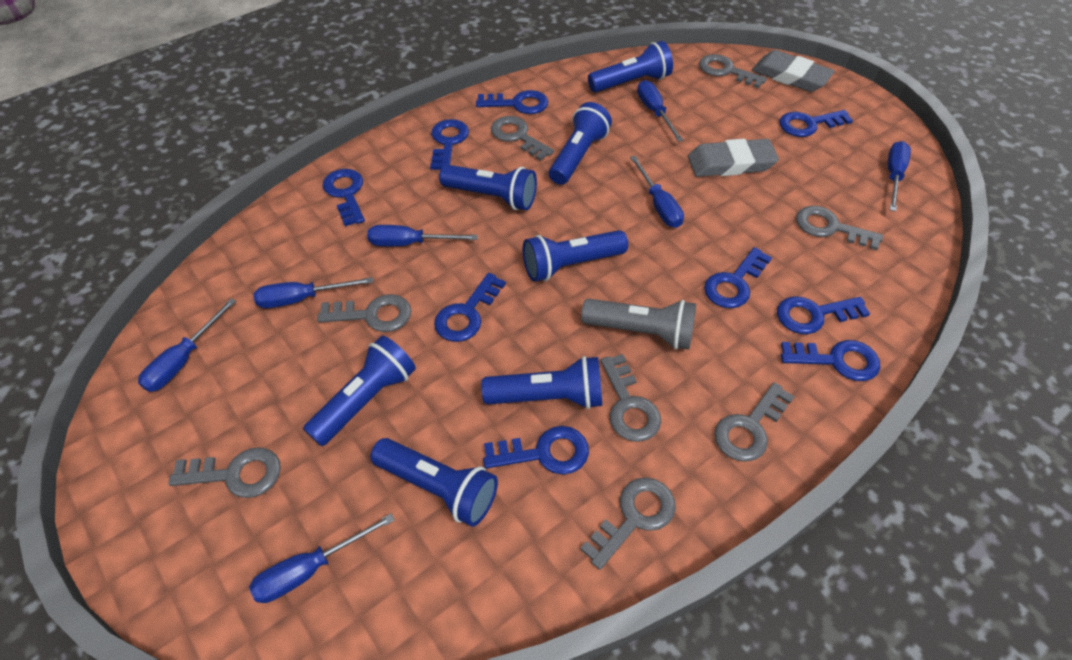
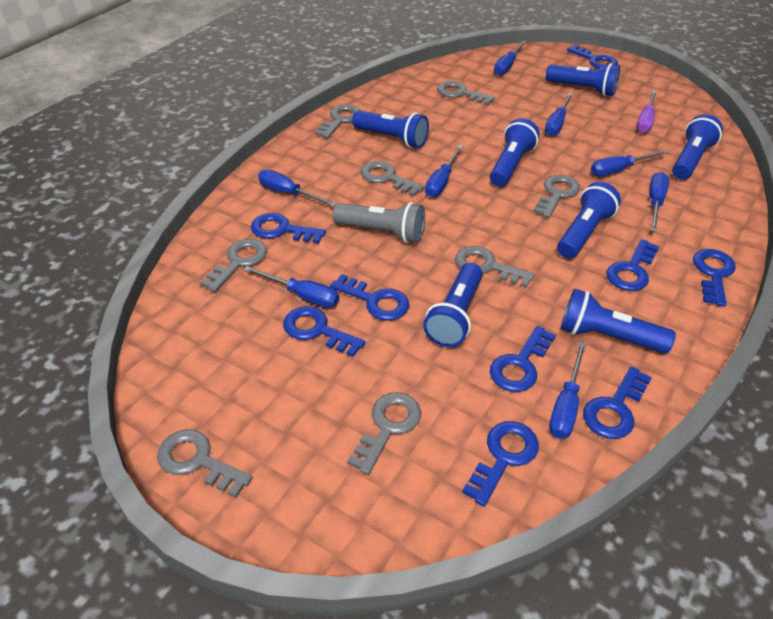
blue screwdriver: 7 -> 8
grey eraser: 2 -> 0
purple screwdriver: 0 -> 1

